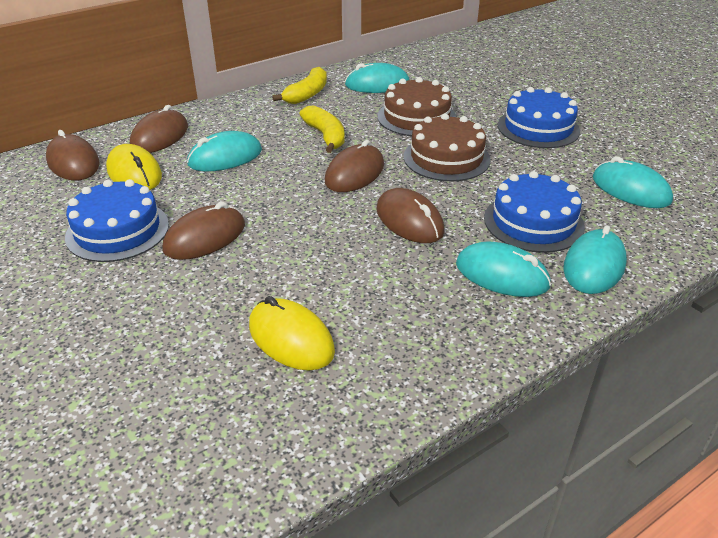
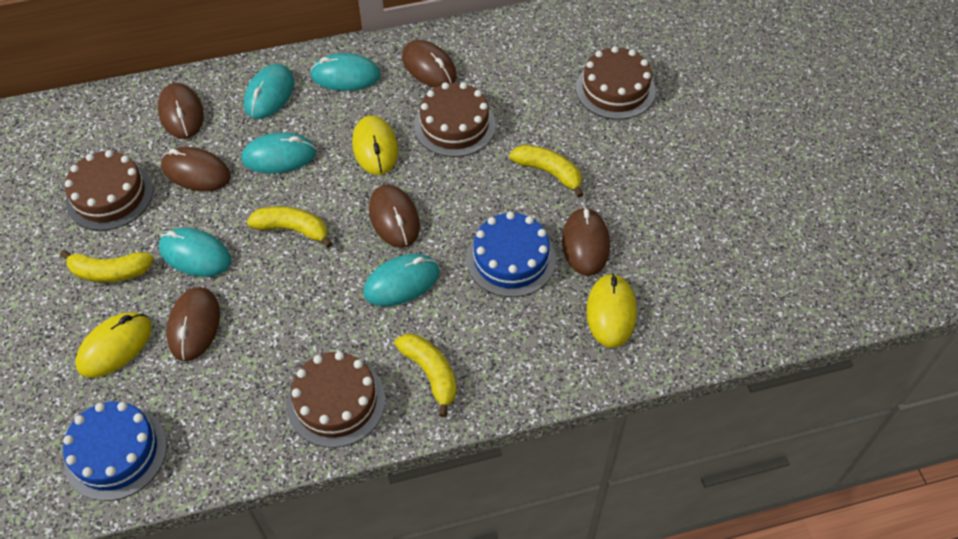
blue cake: 3 -> 2
brown cake: 2 -> 4
brown mouse: 5 -> 6
yellow banana: 2 -> 4
yellow mouse: 2 -> 3

